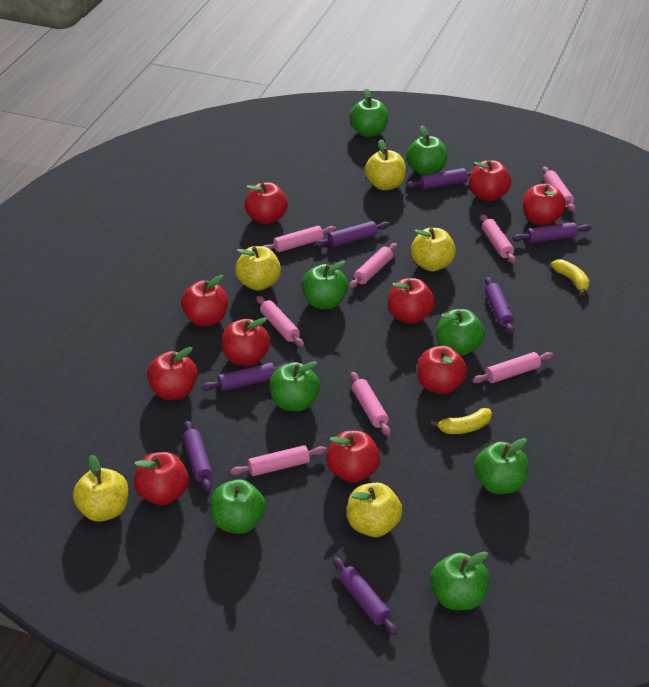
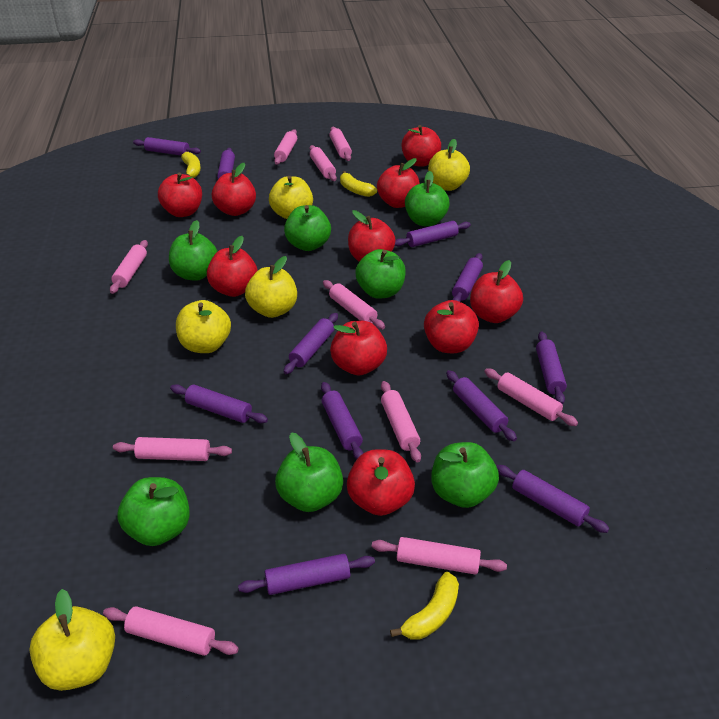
green apple: 8 -> 7
pink rolling pin: 8 -> 10
purple rolling pin: 7 -> 11
yellow banana: 2 -> 3

